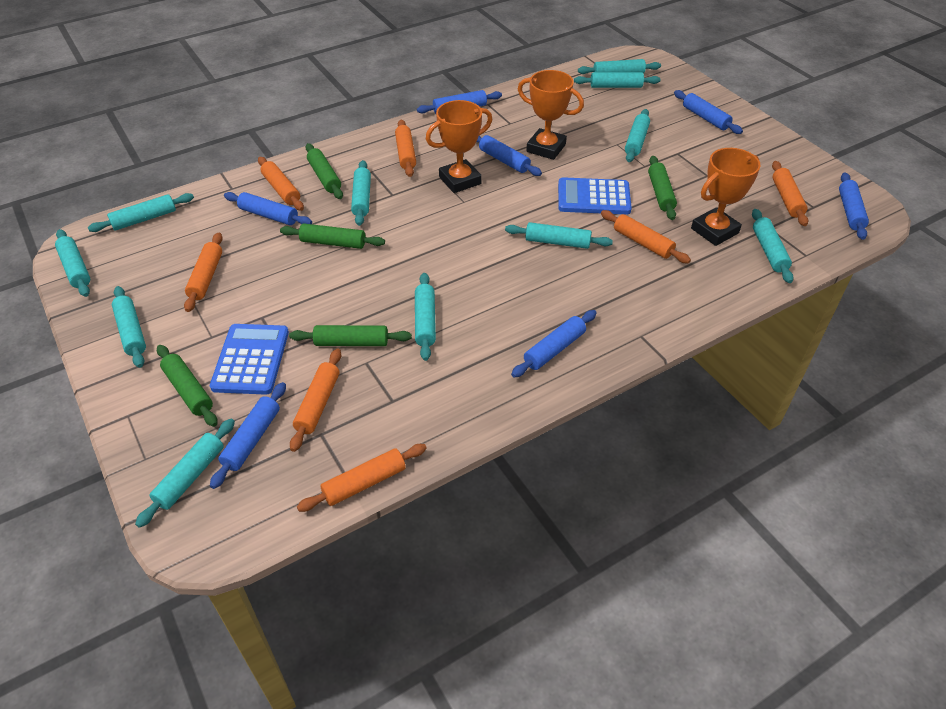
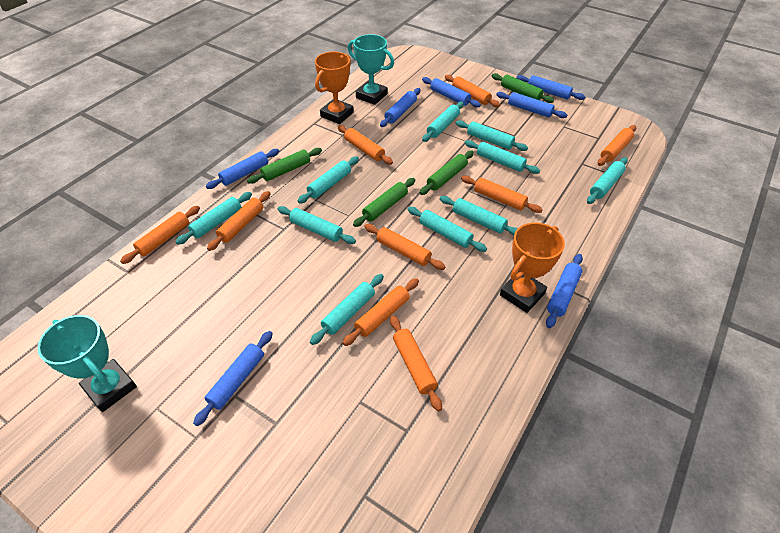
blue calculator: 2 -> 0
green rolling pin: 5 -> 4
orange rolling pin: 7 -> 9
orange trophy: 3 -> 2
turquoise rolling pin: 11 -> 10
turquoise trophy: 0 -> 2

